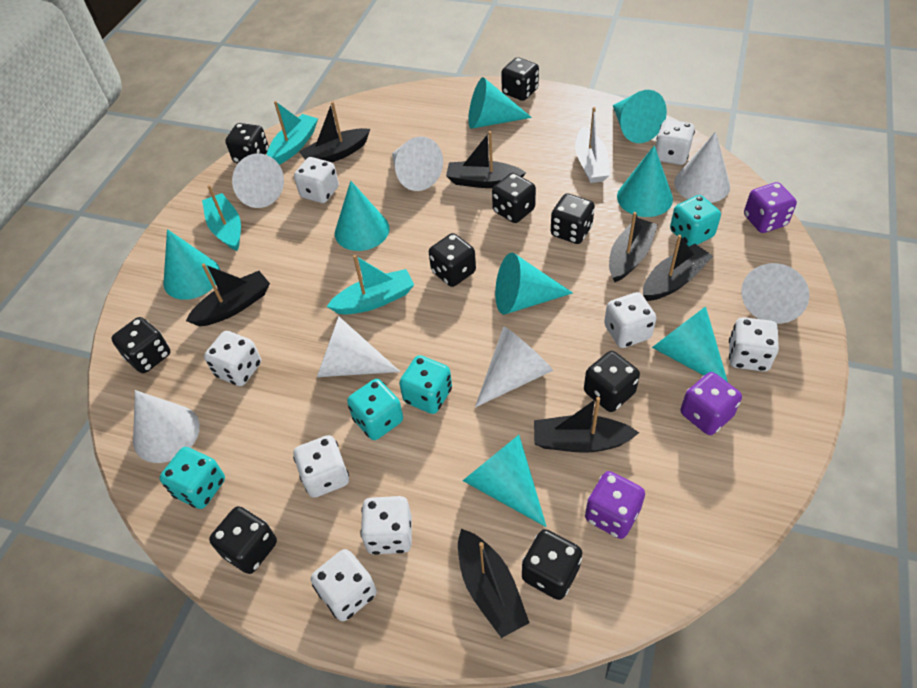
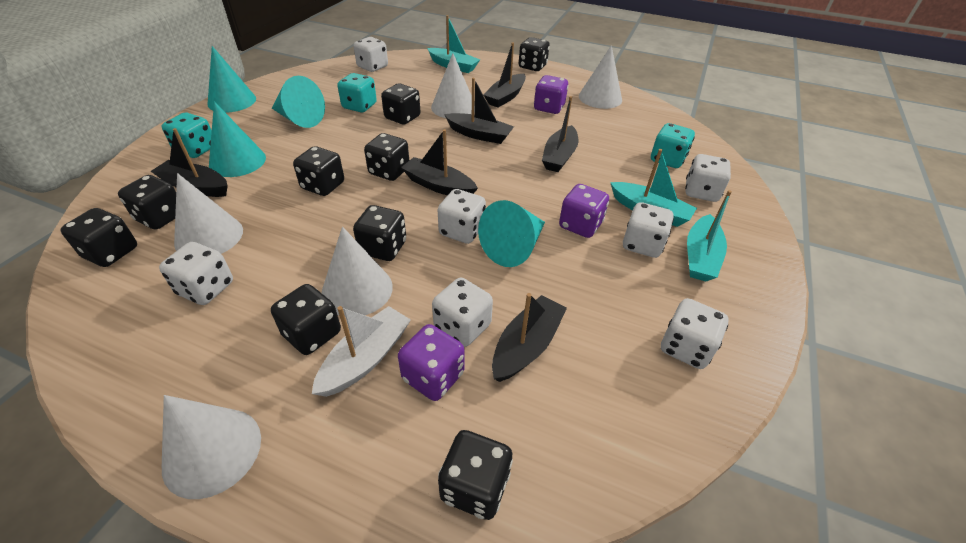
black boat: 7 -> 6
turquoise cone: 8 -> 4
turquoise dice: 4 -> 3
white cone: 7 -> 5
white dice: 8 -> 7

